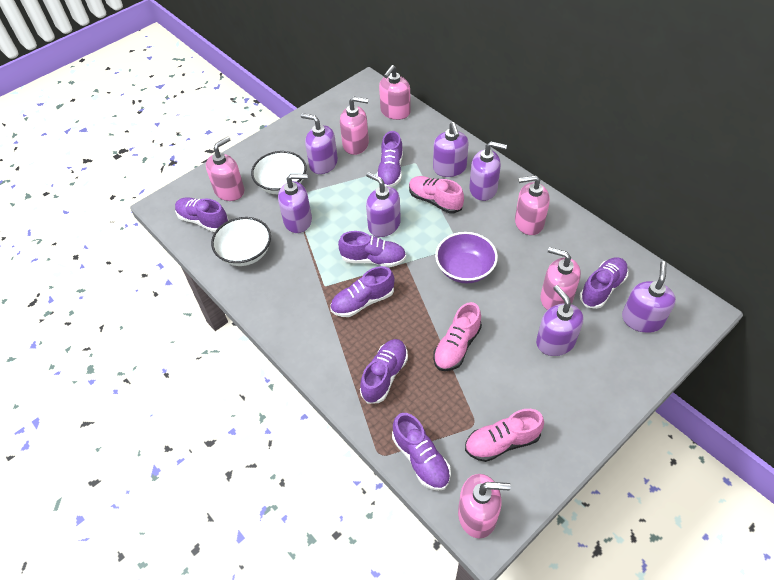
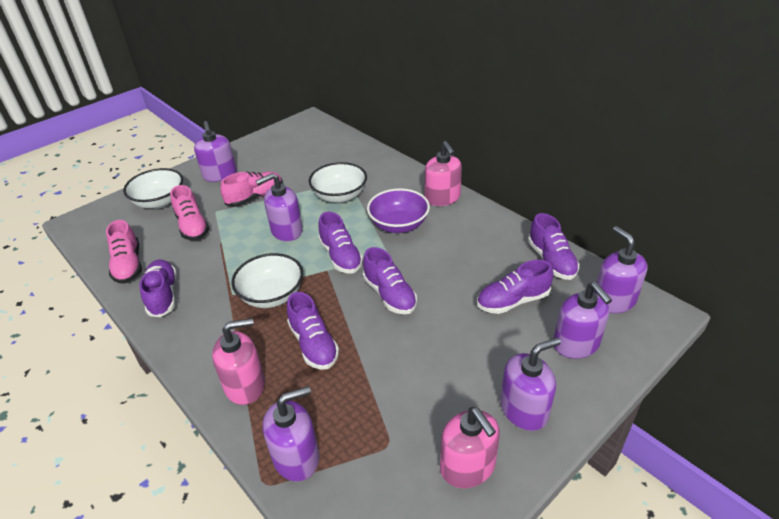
pink soap dispenser: 6 -> 3
purple shoe: 7 -> 6
purple soap dispenser: 7 -> 6
white bowl: 2 -> 3

